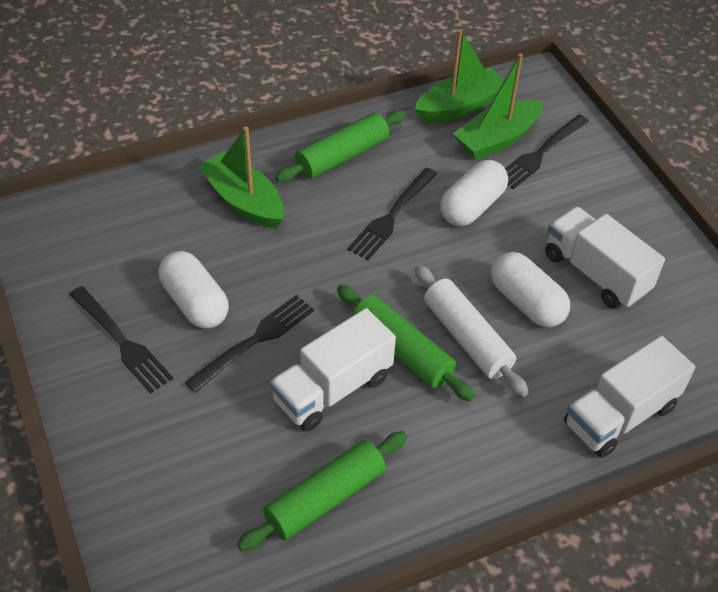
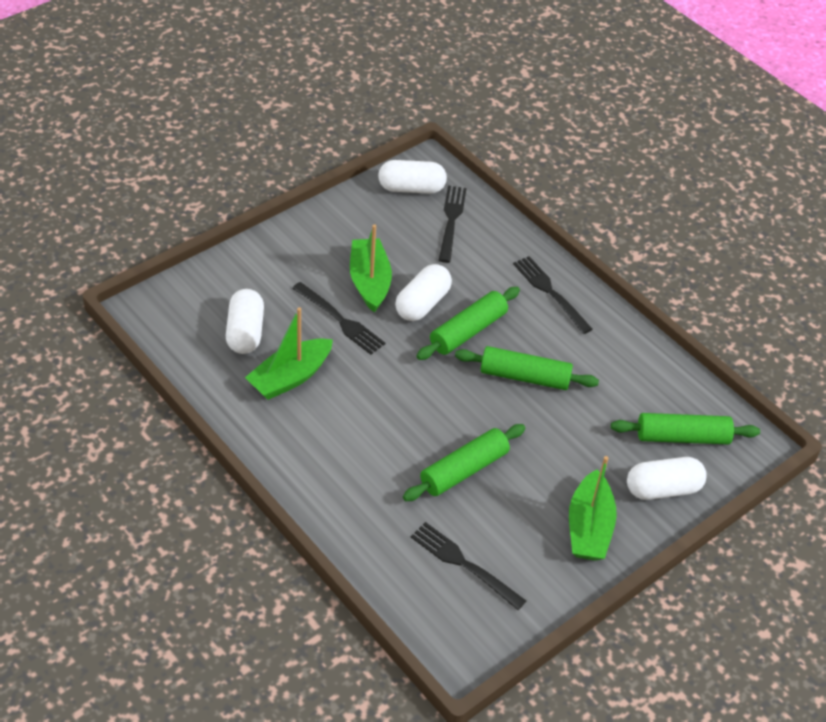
green rolling pin: 3 -> 4
white capsule: 3 -> 4
white rolling pin: 1 -> 0
white truck: 3 -> 0

